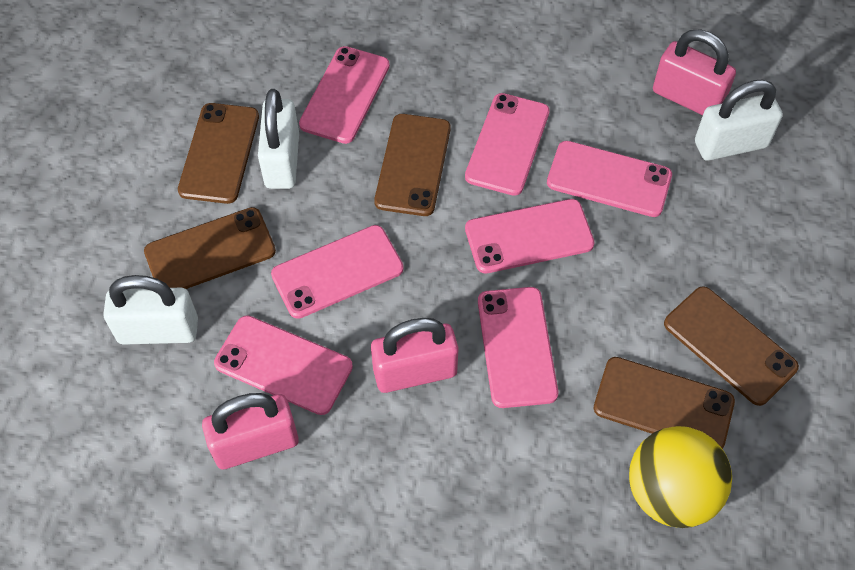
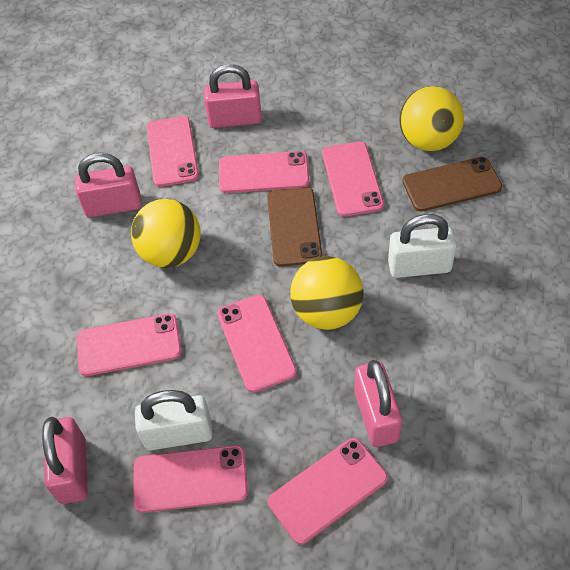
brown phone: 5 -> 2
pink padlock: 3 -> 4
white padlock: 3 -> 2
yellow ball: 1 -> 3

